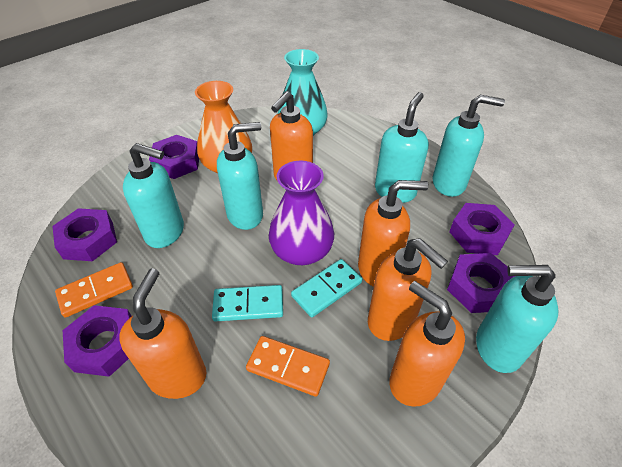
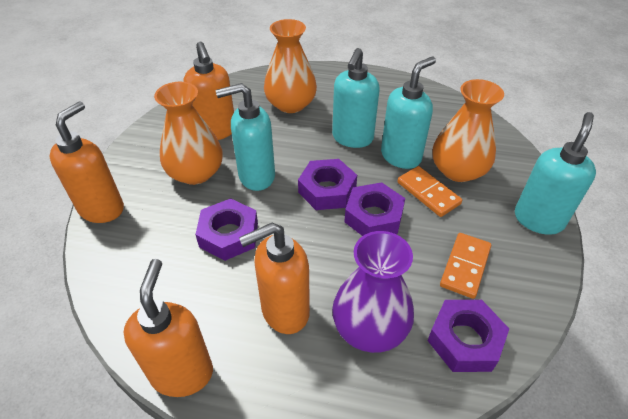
orange soap dispenser: 5 -> 4
orange vase: 1 -> 3
purple nut: 5 -> 4
turquoise domino: 2 -> 0
turquoise soap dispenser: 5 -> 4
turquoise vase: 1 -> 0

